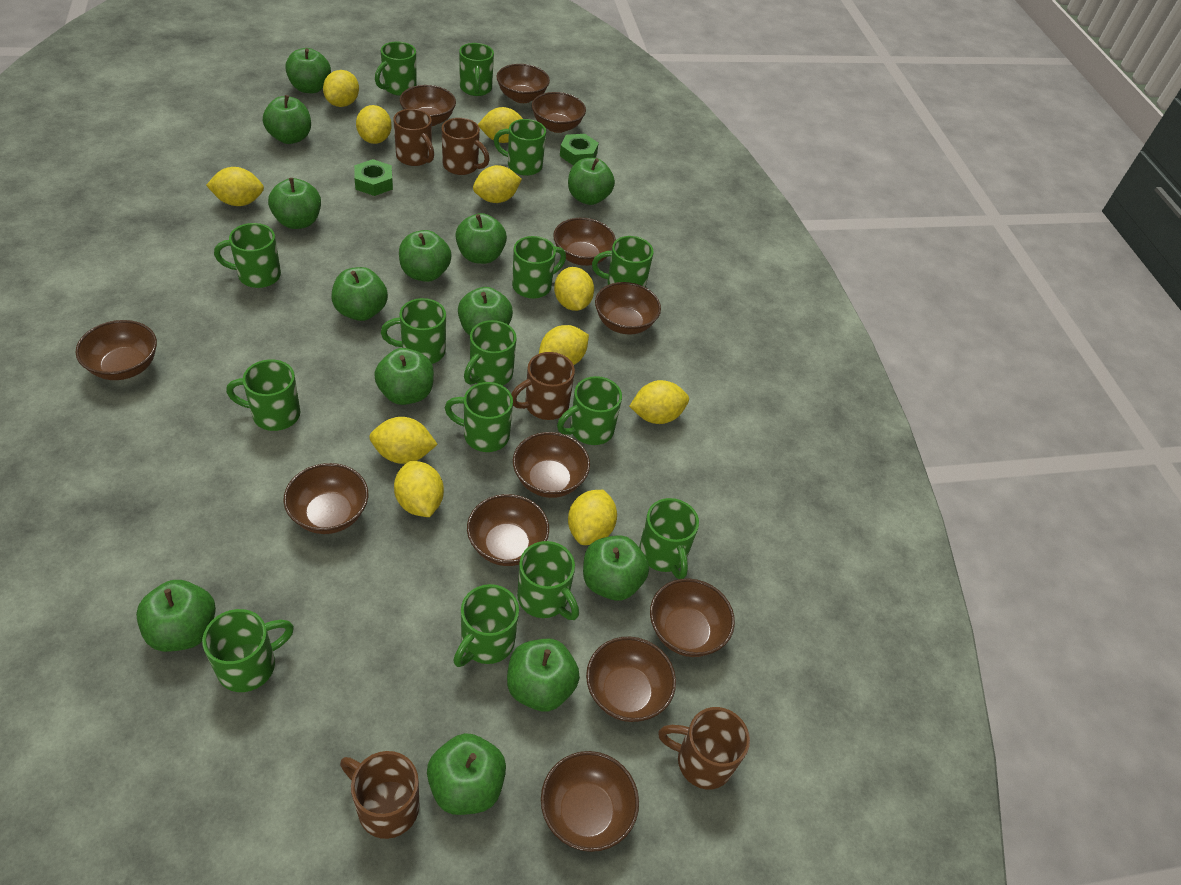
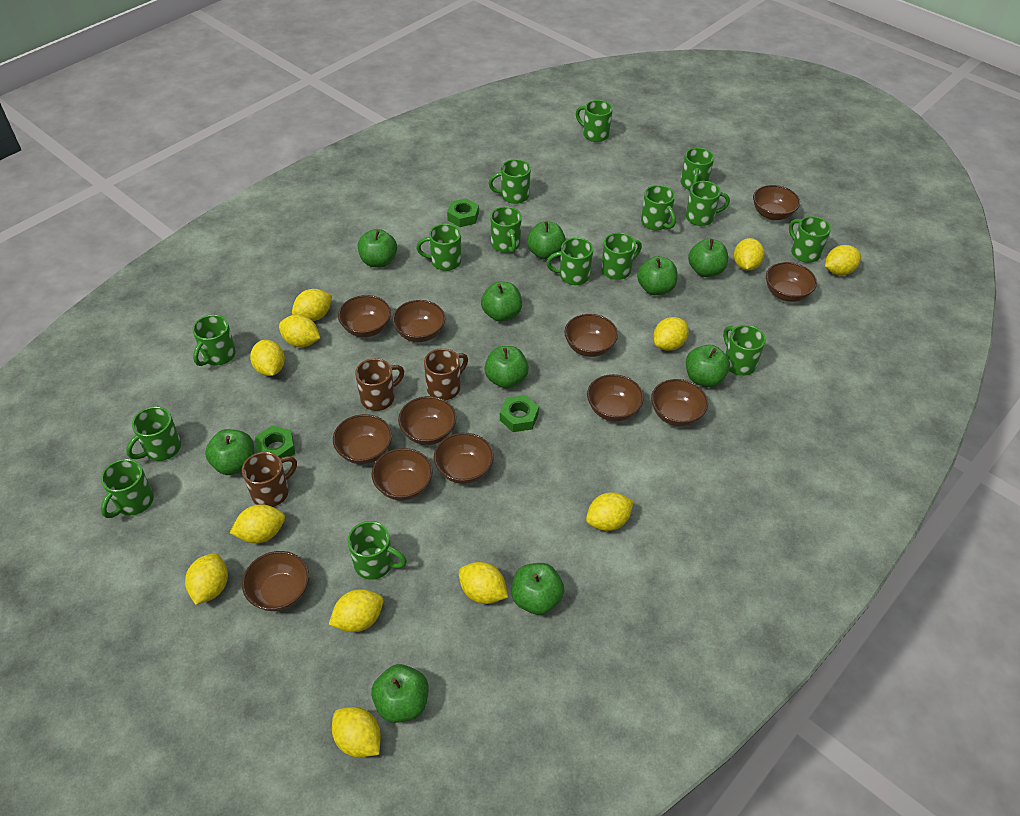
brown mug: 5 -> 3
green apple: 13 -> 10
green nut: 2 -> 3
yellow lemon: 11 -> 12

